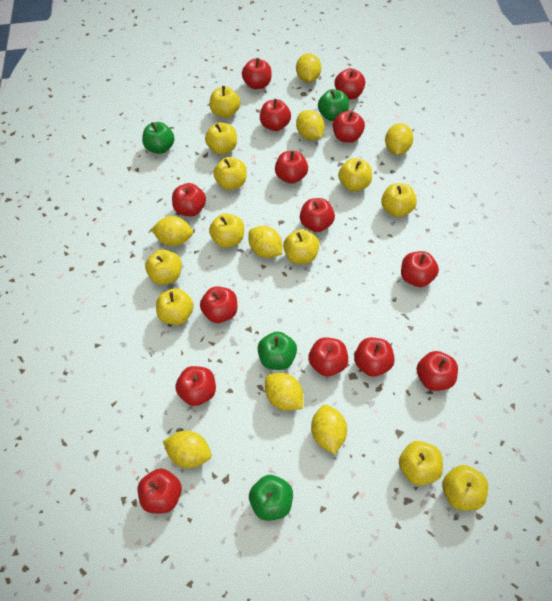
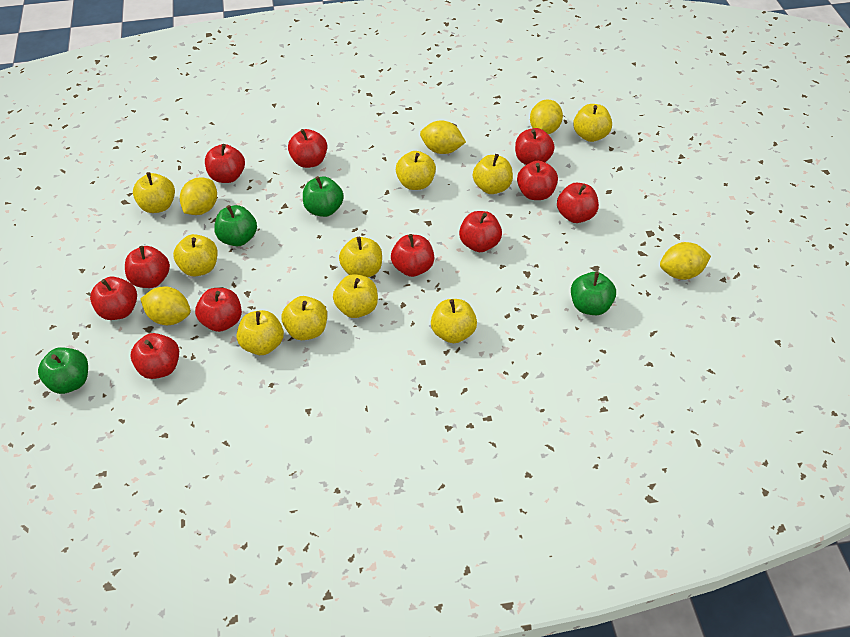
red apple: 14 -> 11
yellow apple: 11 -> 10
yellow lemon: 8 -> 5

